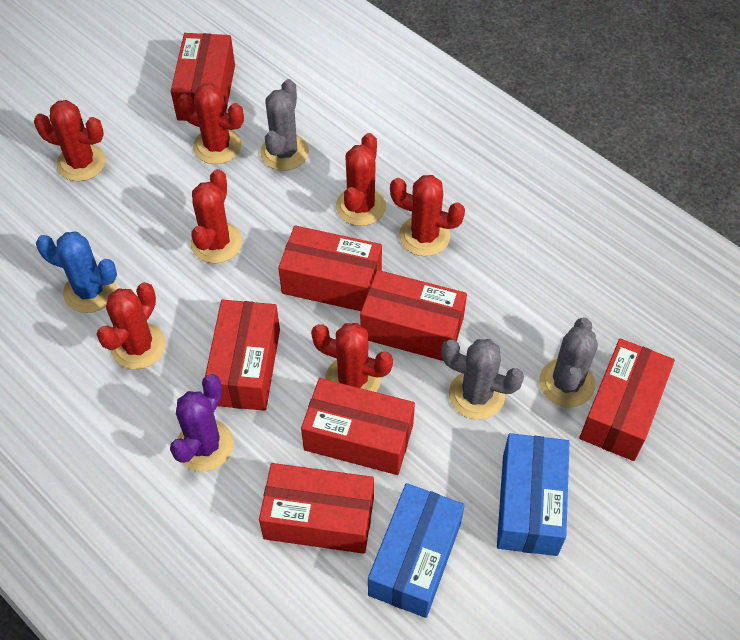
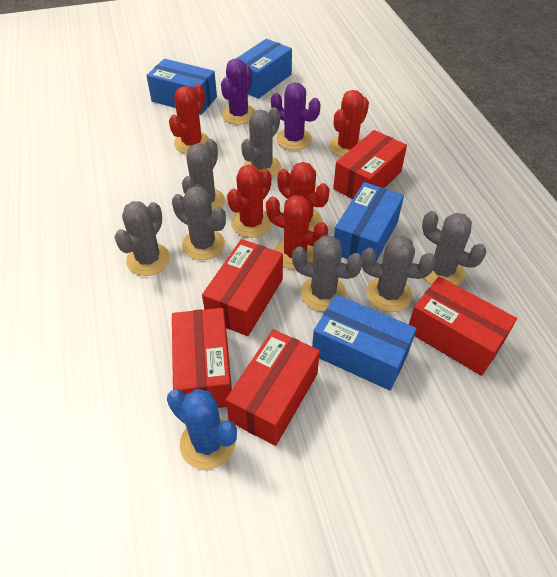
blue box: 2 -> 4
grey cactus: 3 -> 7
purple cactus: 1 -> 2
red box: 7 -> 5
red cactus: 7 -> 5

